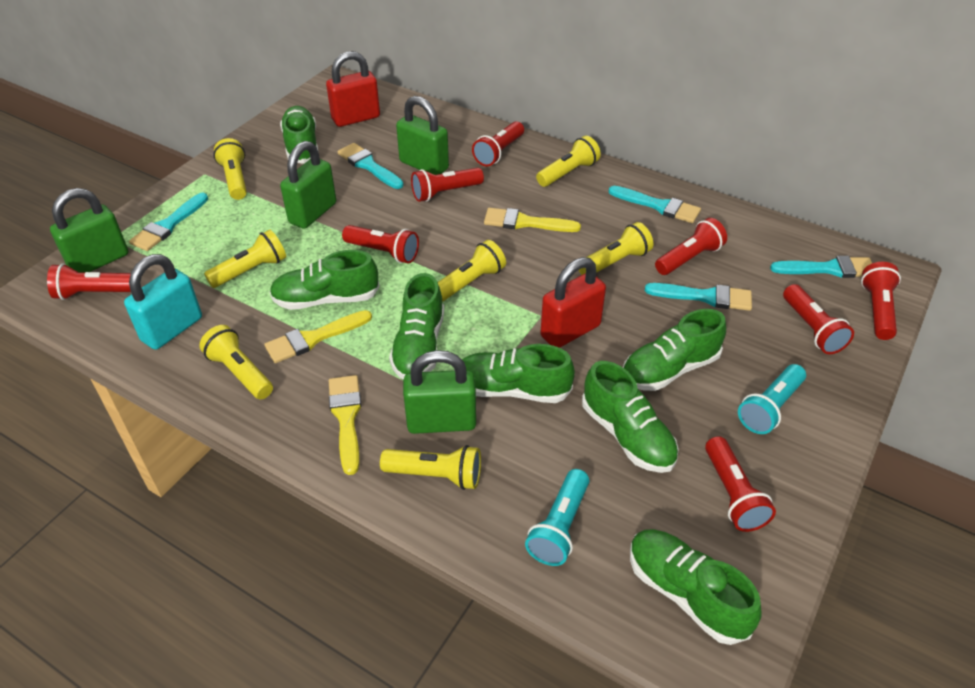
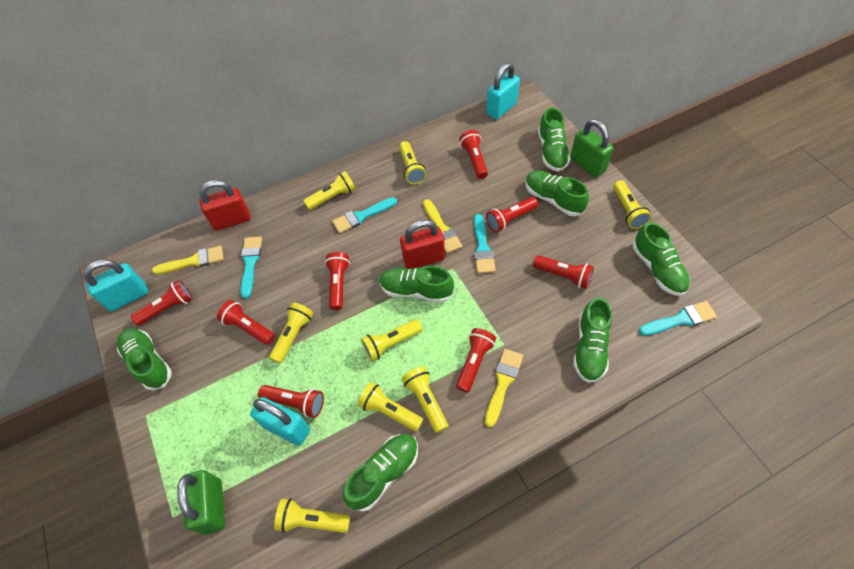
green padlock: 4 -> 2
turquoise brush: 5 -> 4
turquoise flashlight: 2 -> 0
turquoise padlock: 1 -> 3
yellow flashlight: 7 -> 8

